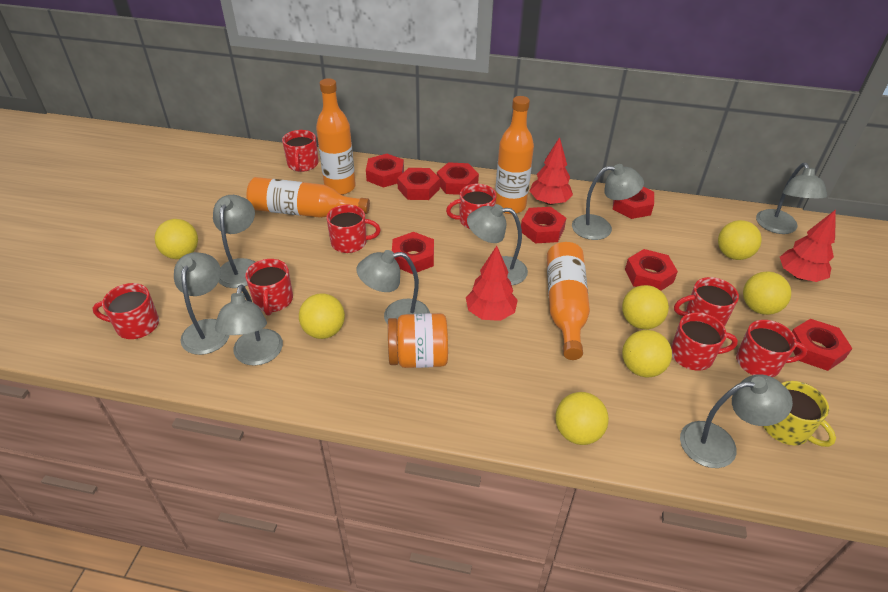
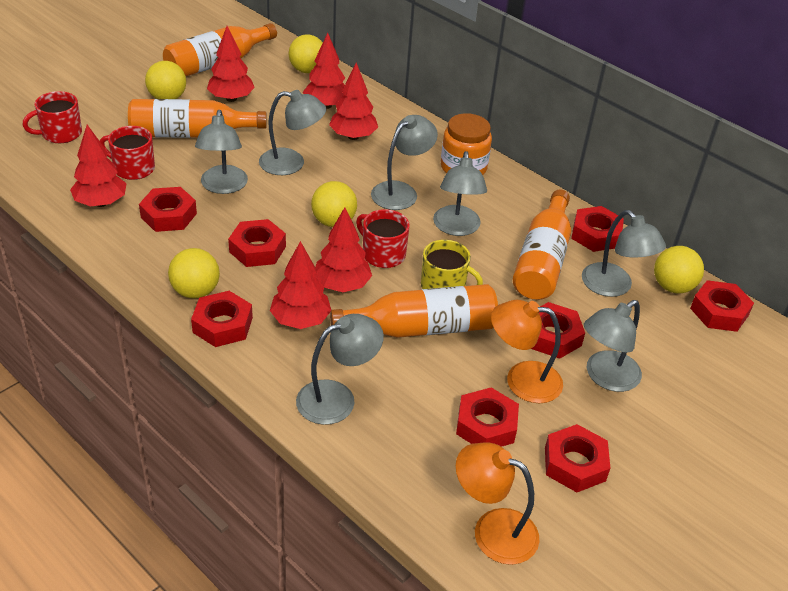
grey lamp: 8 -> 7
orange lamp: 0 -> 2
red mug: 8 -> 3
red tree: 3 -> 6
yellow ball: 7 -> 5

